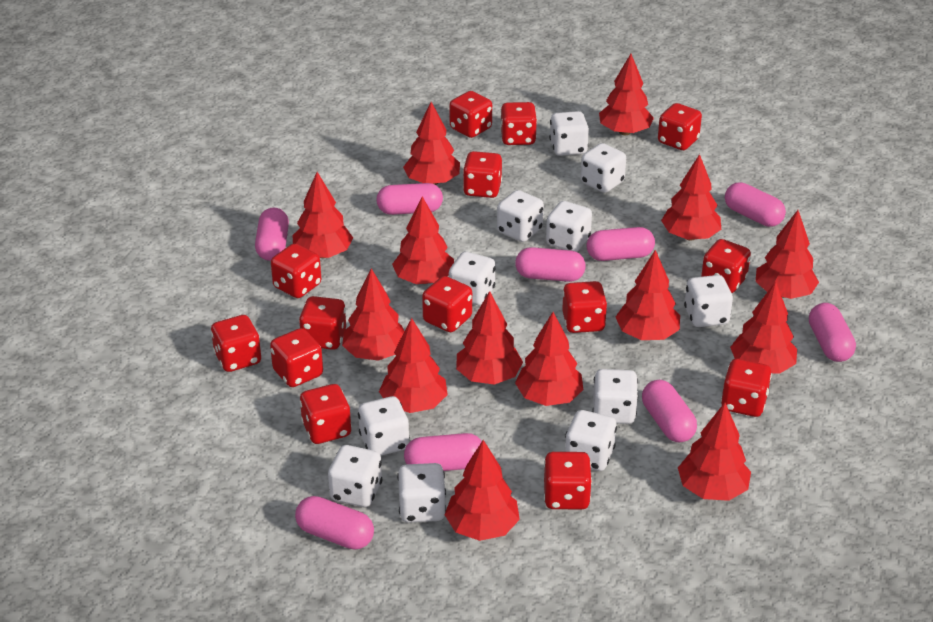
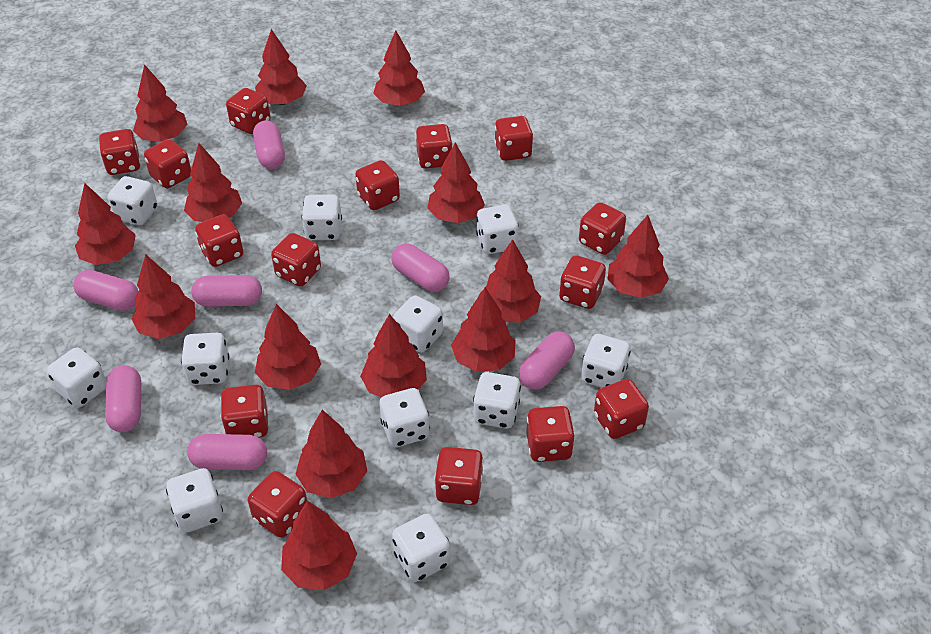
pink capsule: 9 -> 7
red dice: 14 -> 15

